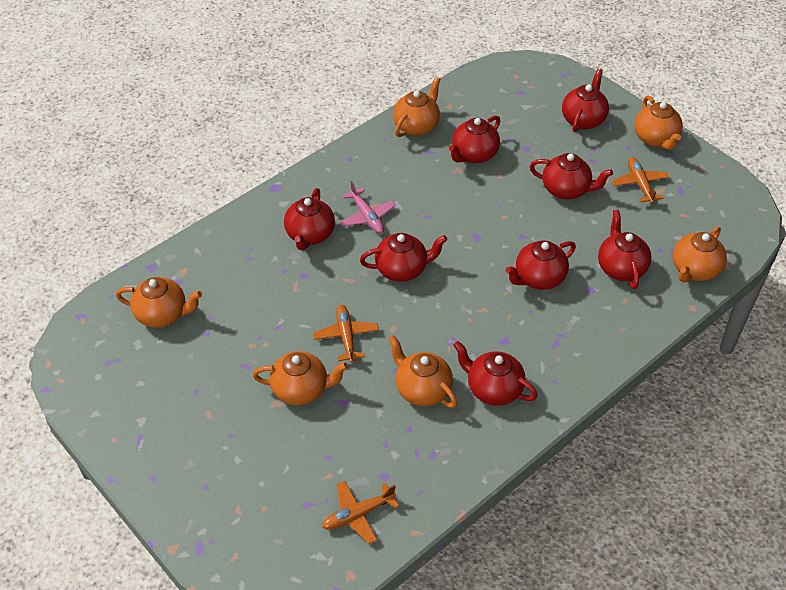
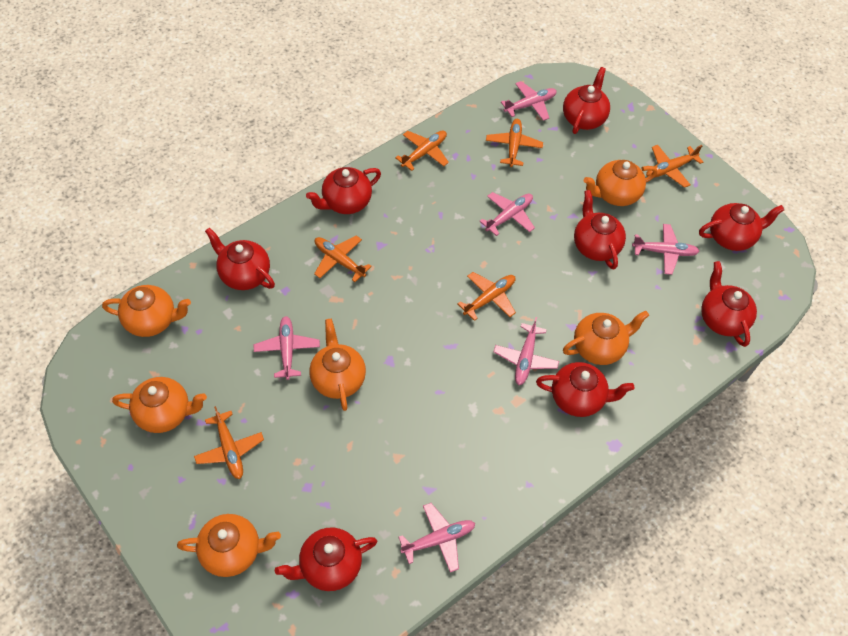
orange plane: 3 -> 6
pink plane: 1 -> 6

